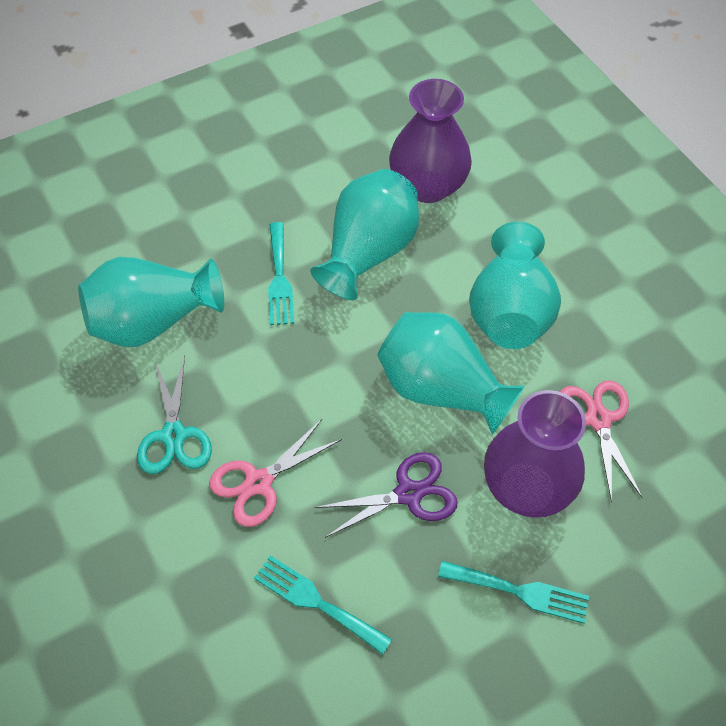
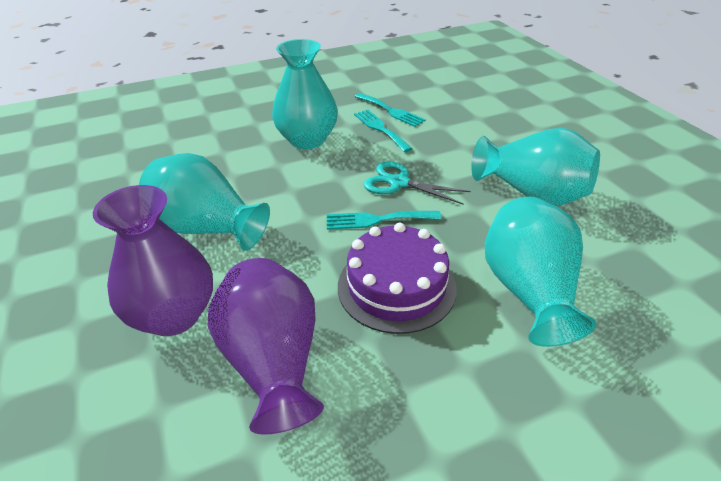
pink scissors: 2 -> 0
purple cake: 0 -> 1
purple scissors: 1 -> 0

